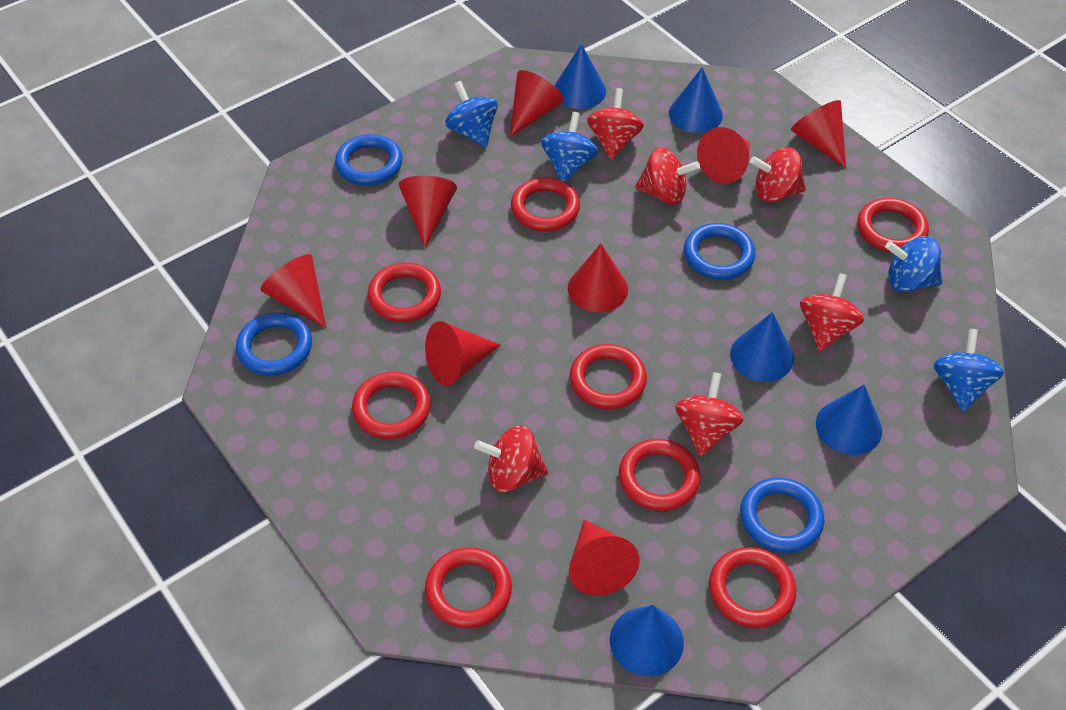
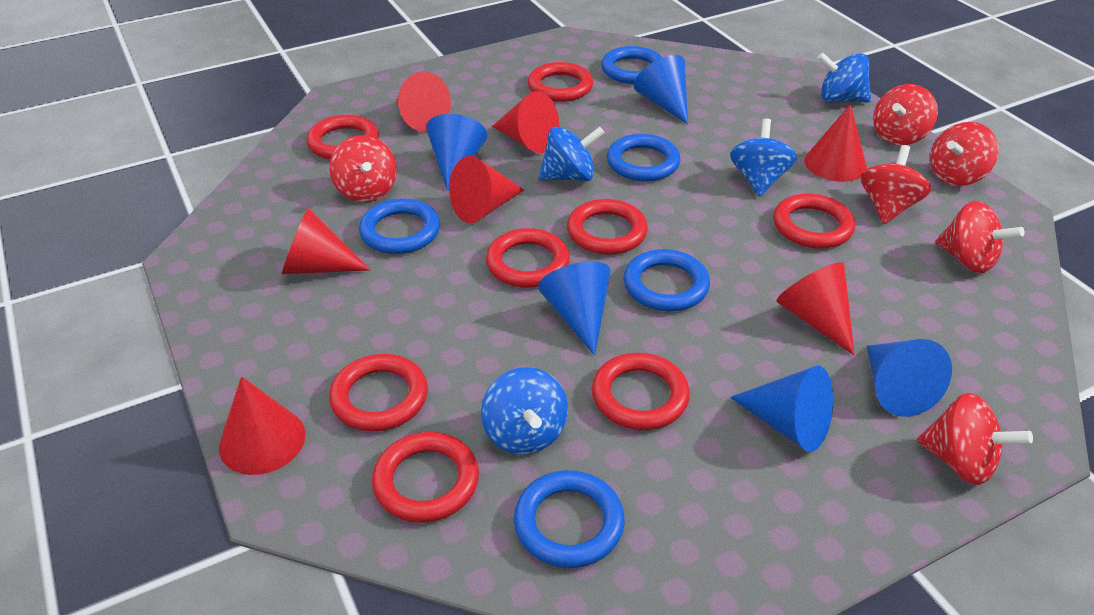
blue ring: 4 -> 5
red cone: 8 -> 7

